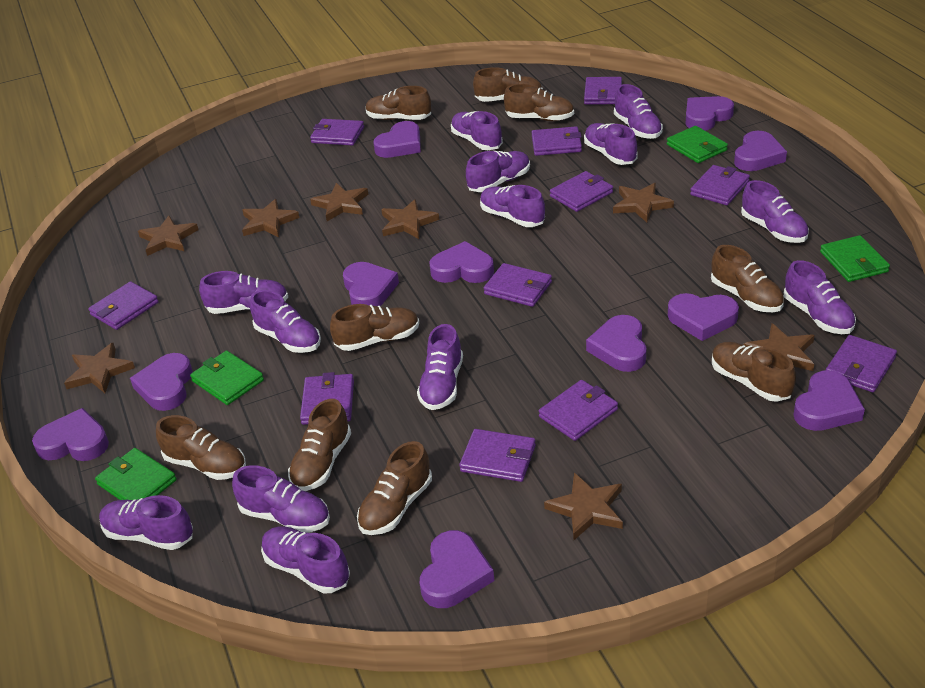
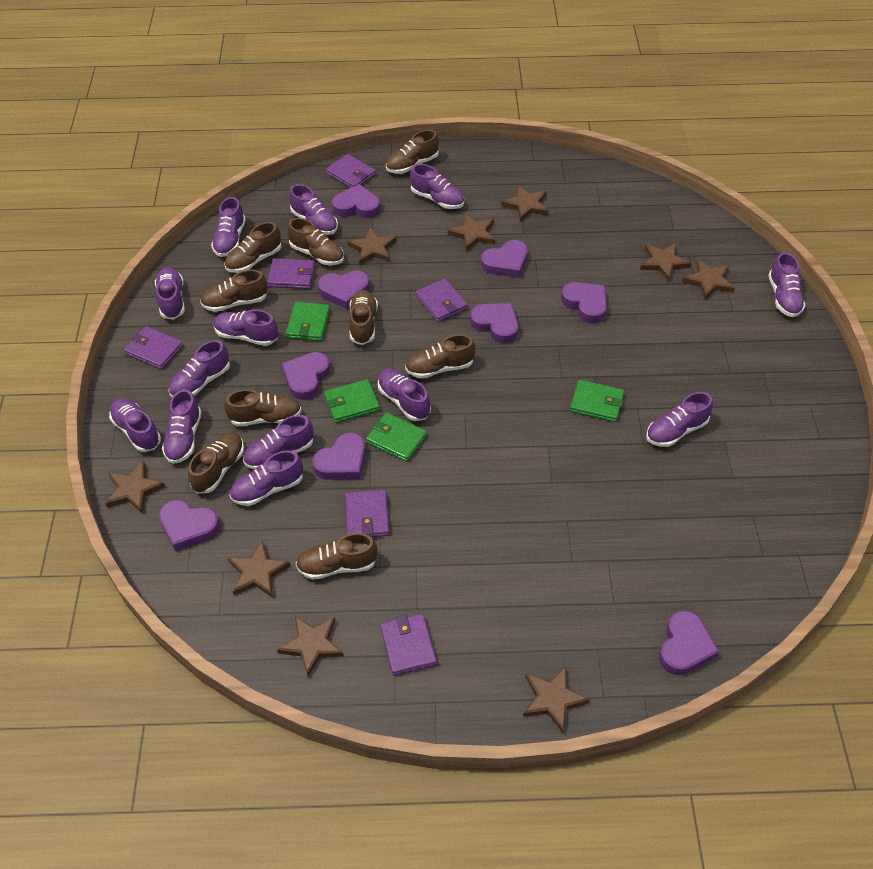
brown star: 8 -> 9
purple heart: 11 -> 9
purple wallet: 11 -> 6

